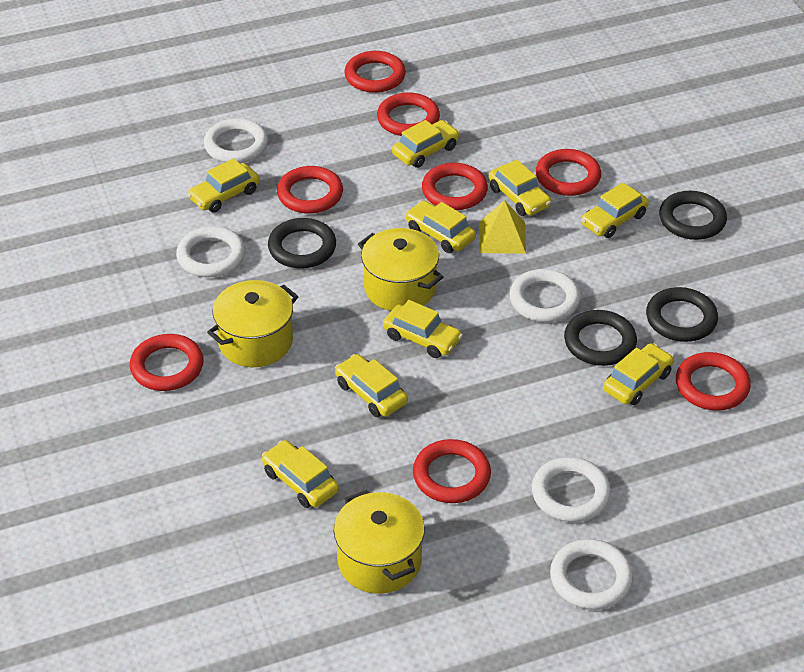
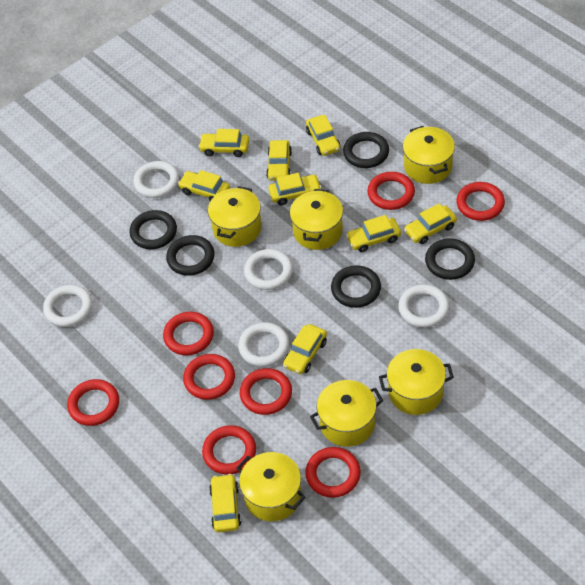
black ring: 4 -> 5
yellow pot: 3 -> 6
yellow pyramid: 1 -> 0

